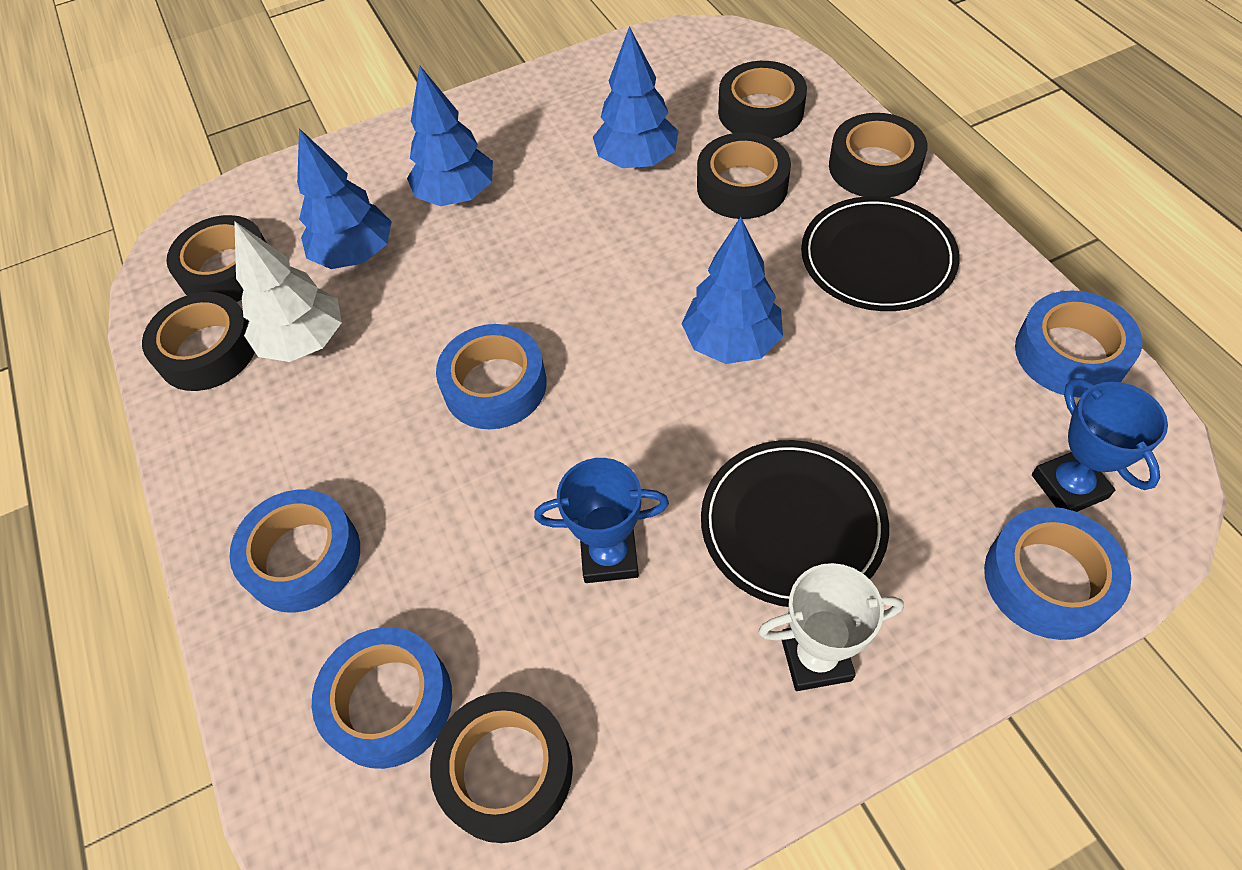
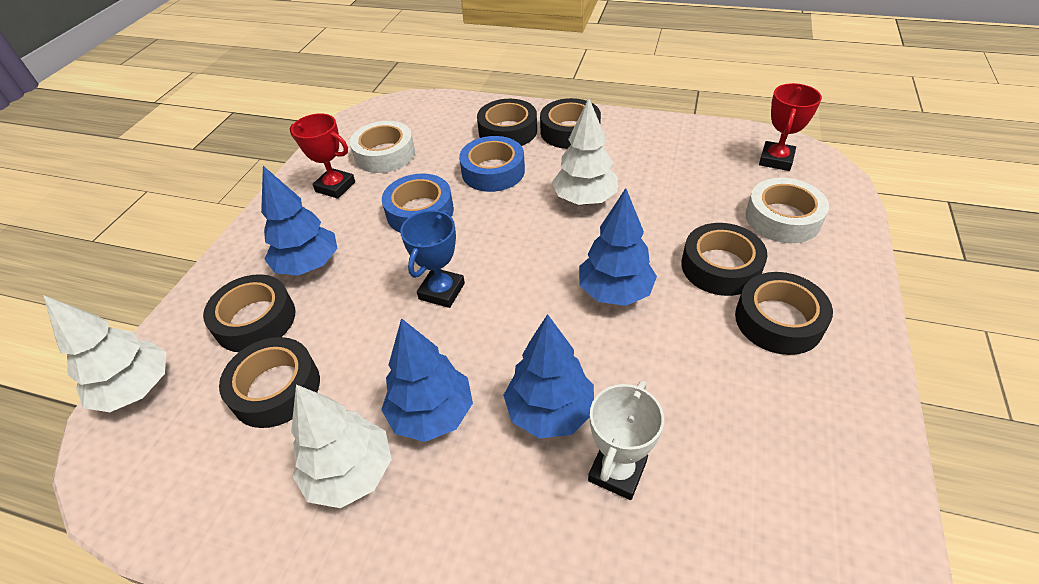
black plate: 2 -> 0
blue tape: 5 -> 2
blue trophy: 2 -> 1
red trophy: 0 -> 2
white tape: 0 -> 2
white tree: 1 -> 3

